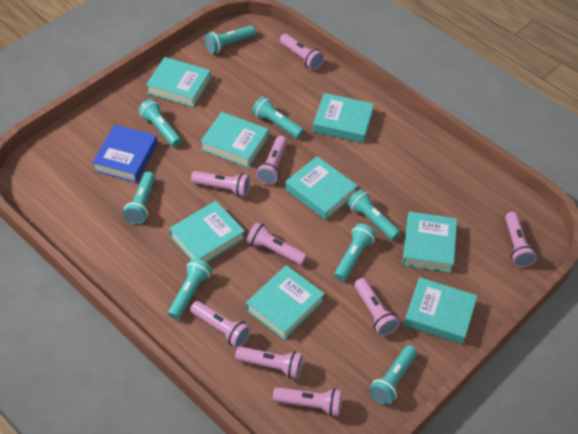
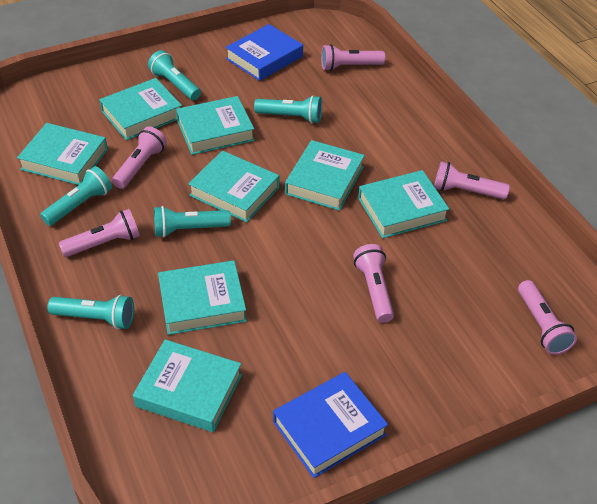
blue book: 1 -> 2
pink flashlight: 9 -> 6
turquoise flashlight: 8 -> 5

